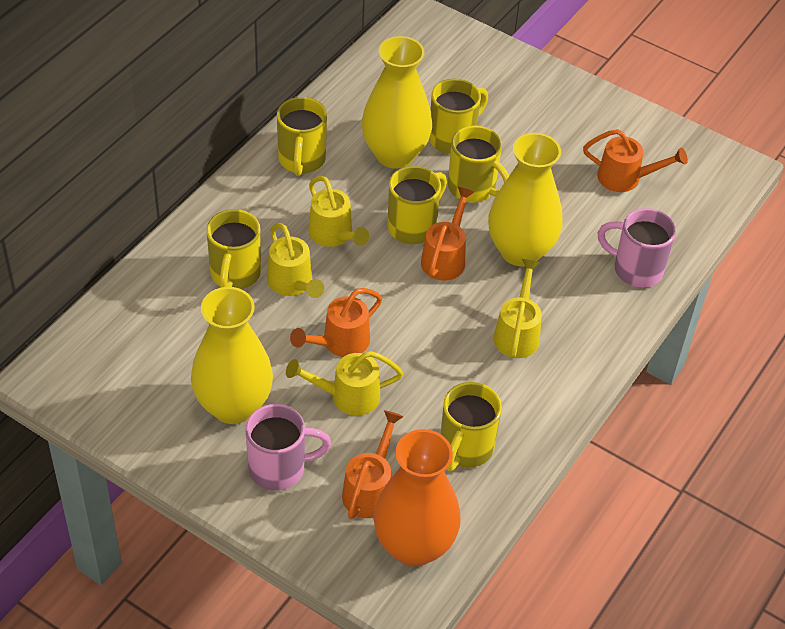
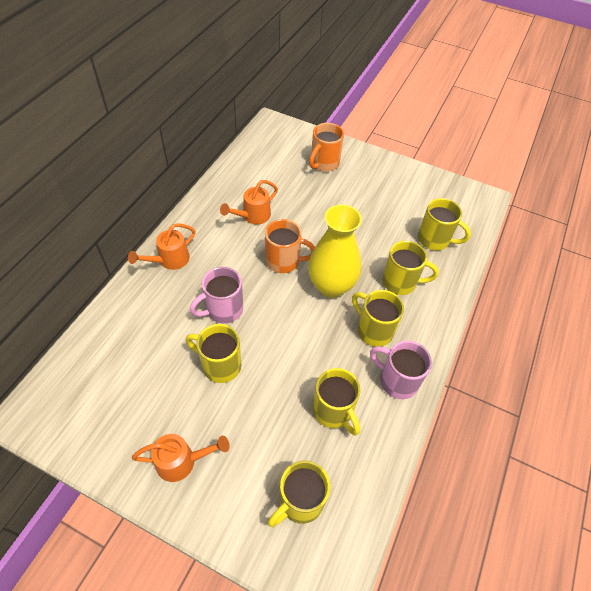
orange mug: 0 -> 2
orange vase: 1 -> 0
orange watering can: 4 -> 3
yellow vase: 3 -> 1
yellow watering can: 4 -> 0

